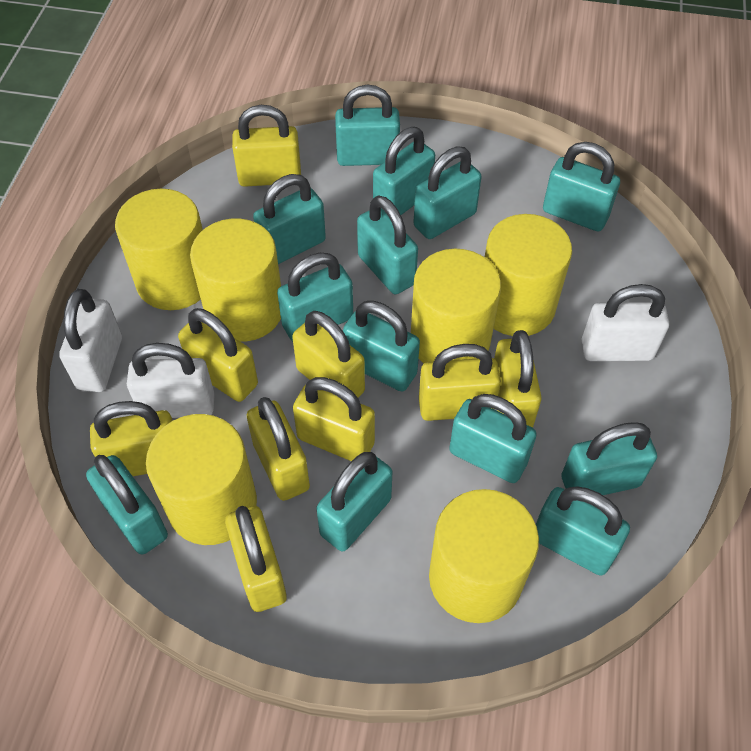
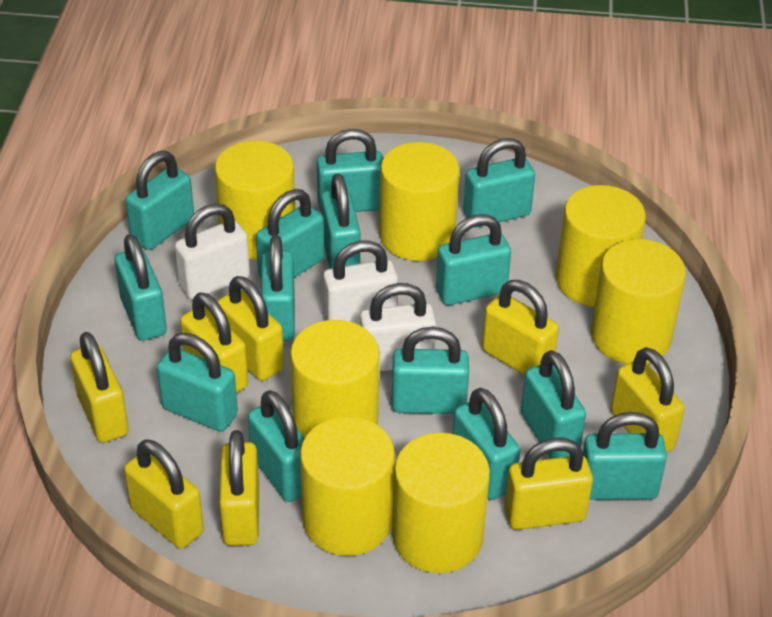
turquoise padlock: 13 -> 14
yellow cylinder: 6 -> 7
yellow padlock: 9 -> 8

